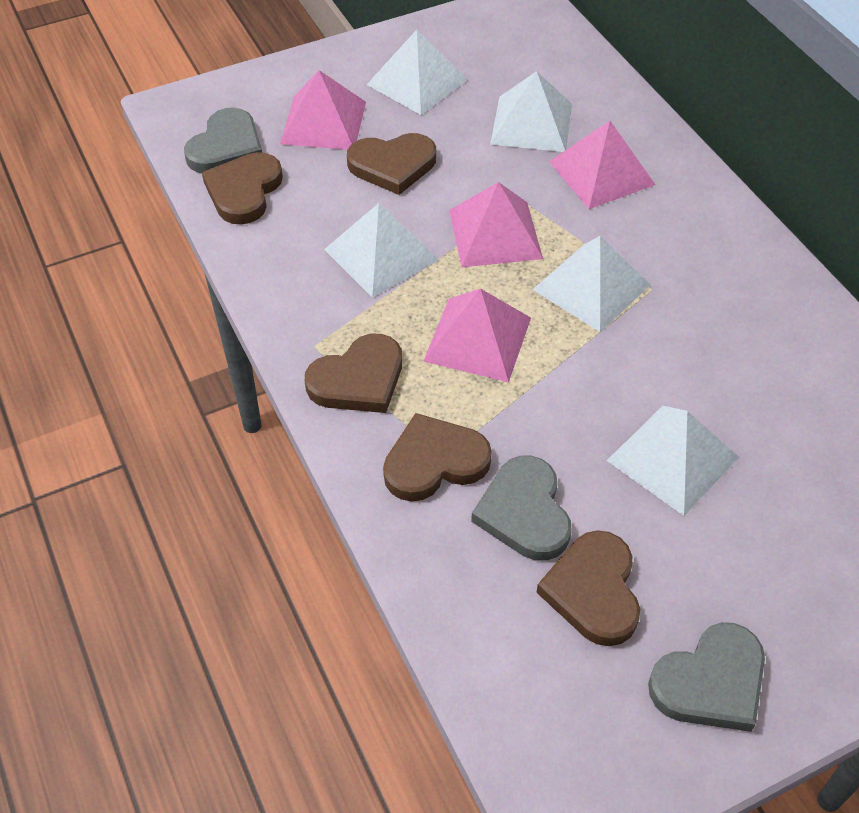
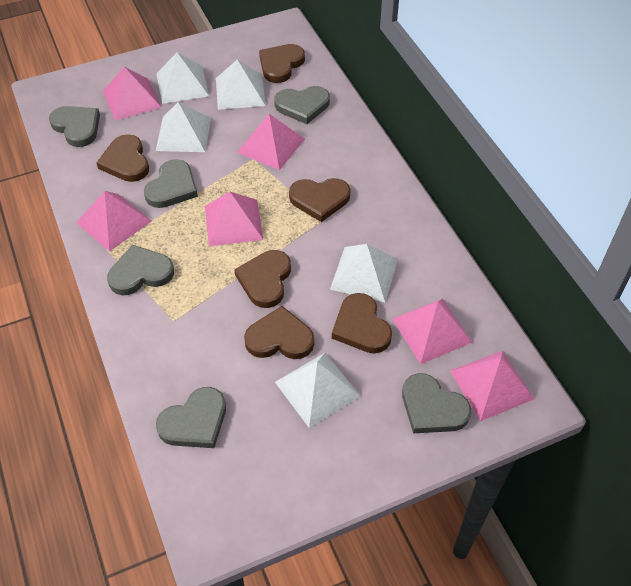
brown heart: 5 -> 6
grey heart: 3 -> 6
pink pyramid: 4 -> 6

